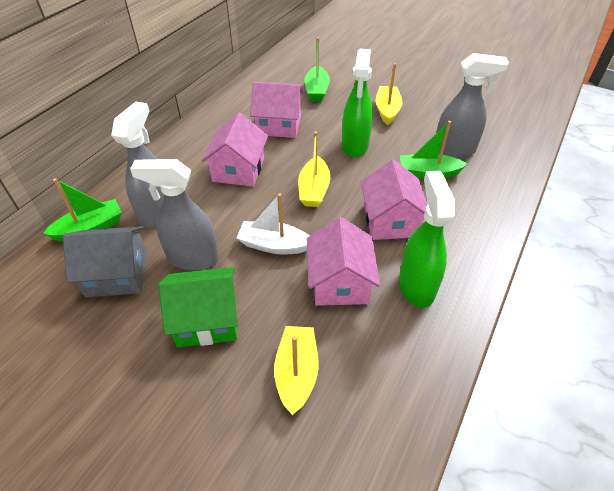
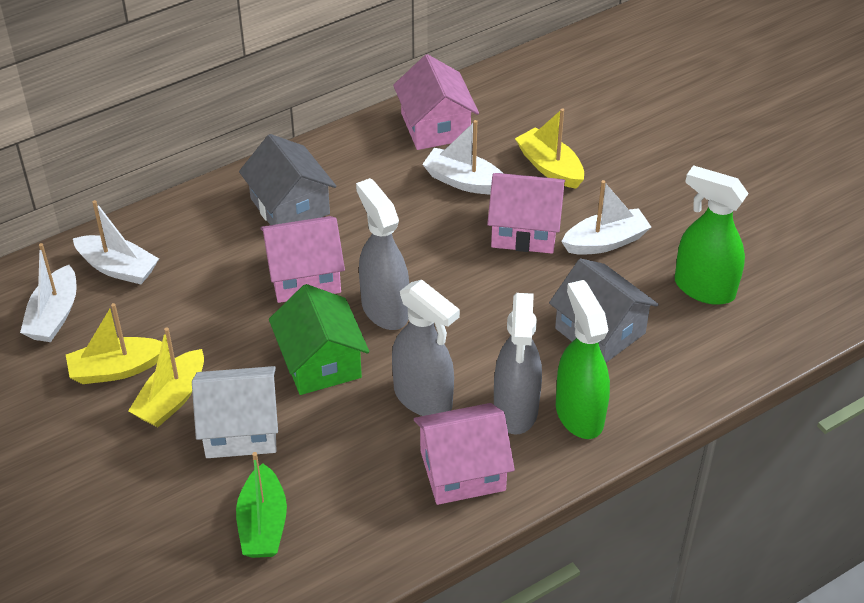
green boat: 3 -> 1
grey house: 1 -> 2
white boat: 1 -> 4
white house: 0 -> 1

